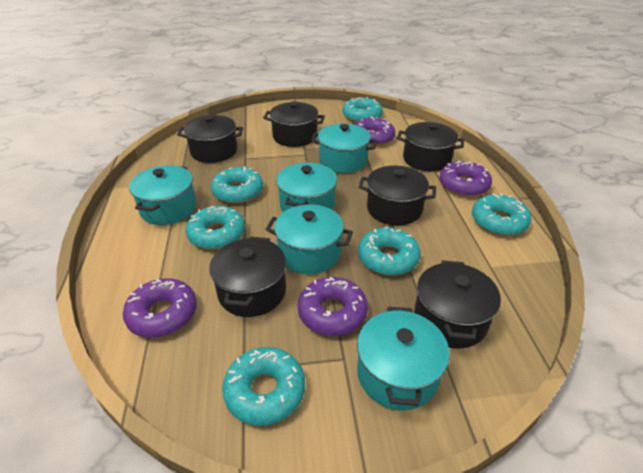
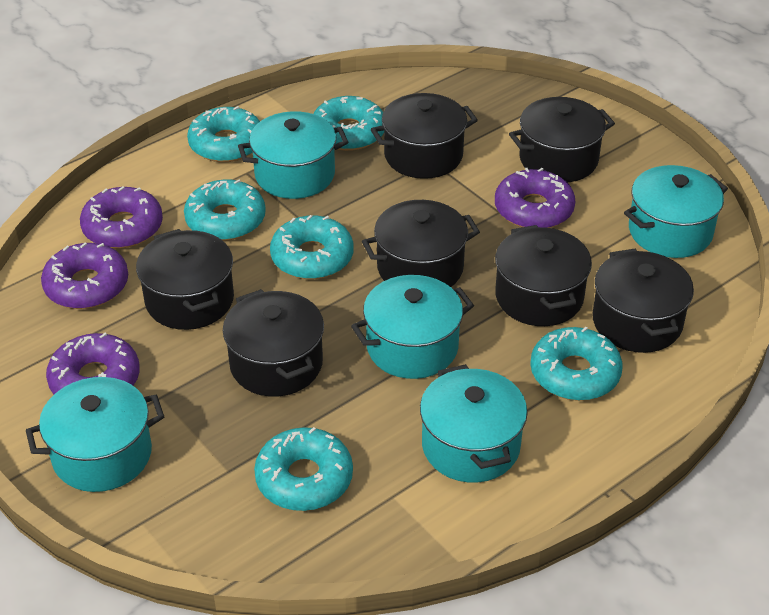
black pot: 6 -> 7

